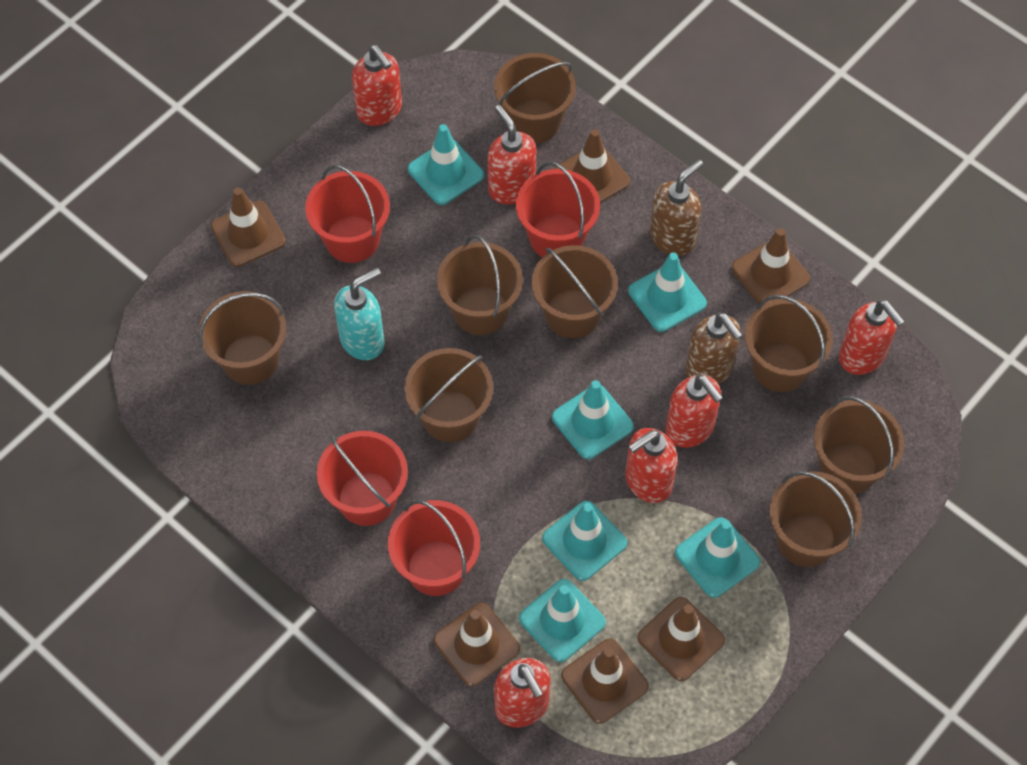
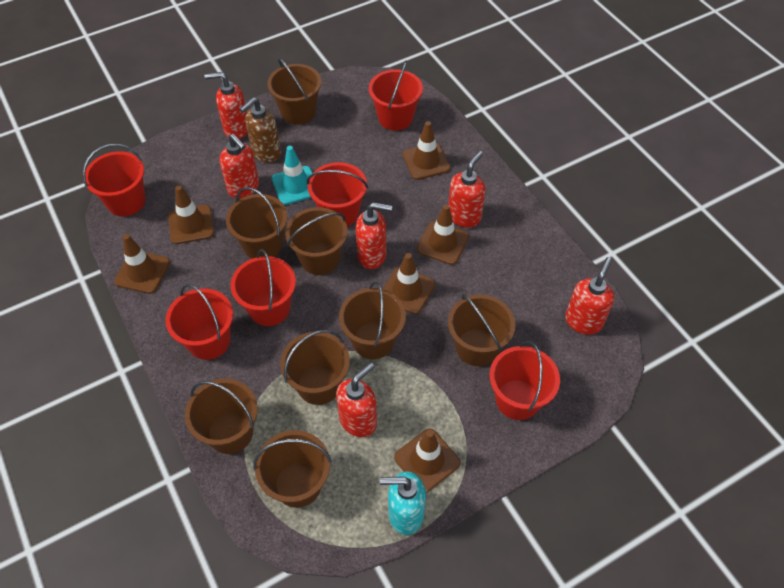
brown soap dispenser: 2 -> 1
red bucket: 4 -> 6
turquoise traffic cone: 6 -> 1

